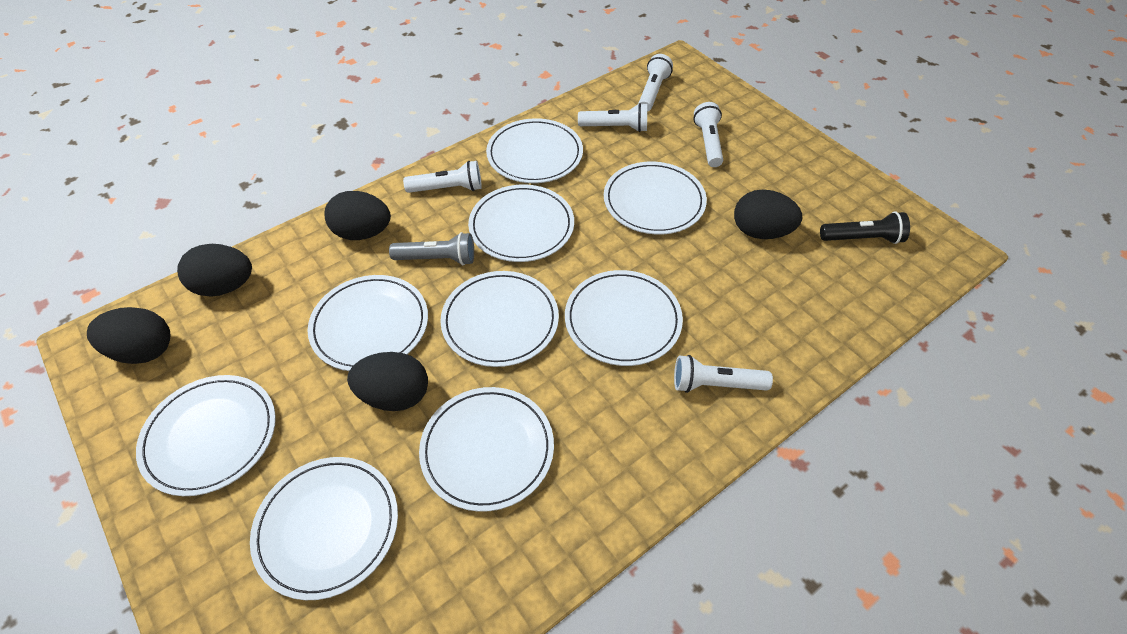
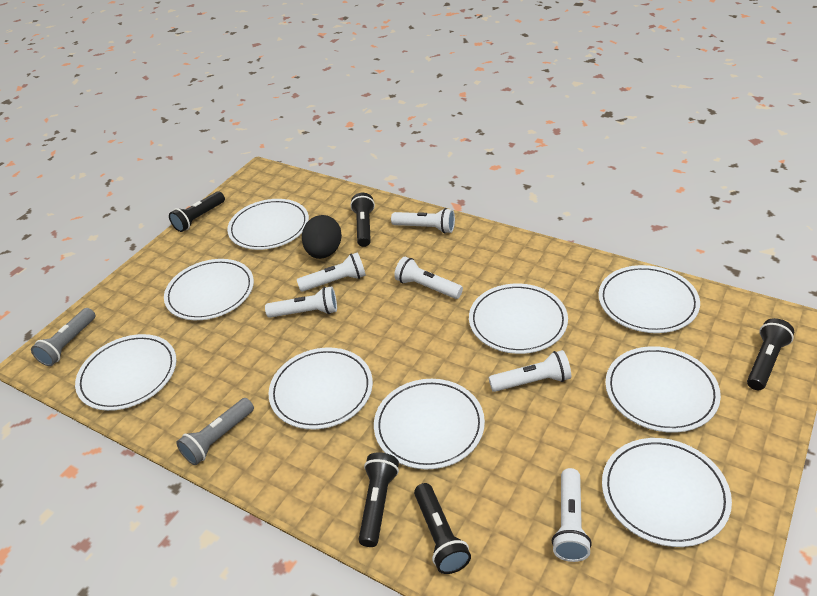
black egg: 5 -> 1
black flashlight: 1 -> 5
grey flashlight: 1 -> 2
white flashlight: 5 -> 6

